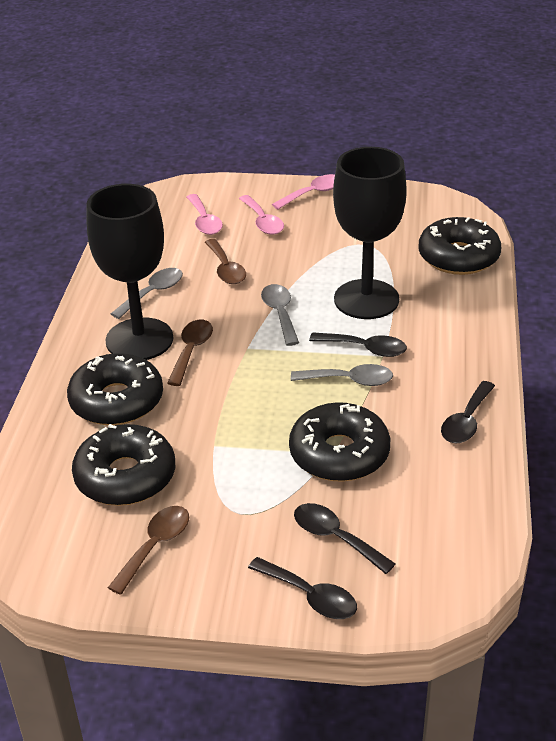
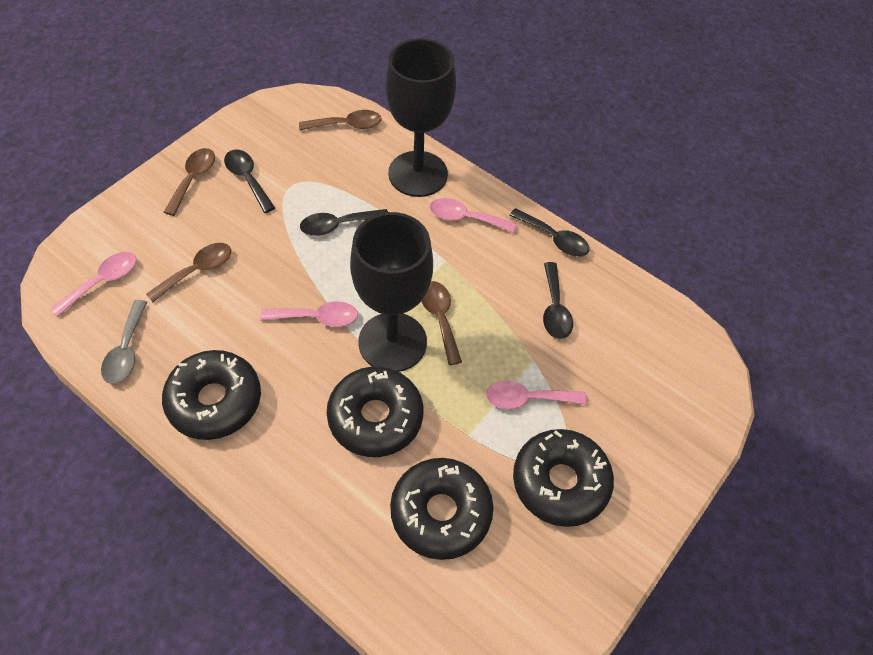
brown spoon: 3 -> 4
grey spoon: 3 -> 1
pink spoon: 3 -> 4

